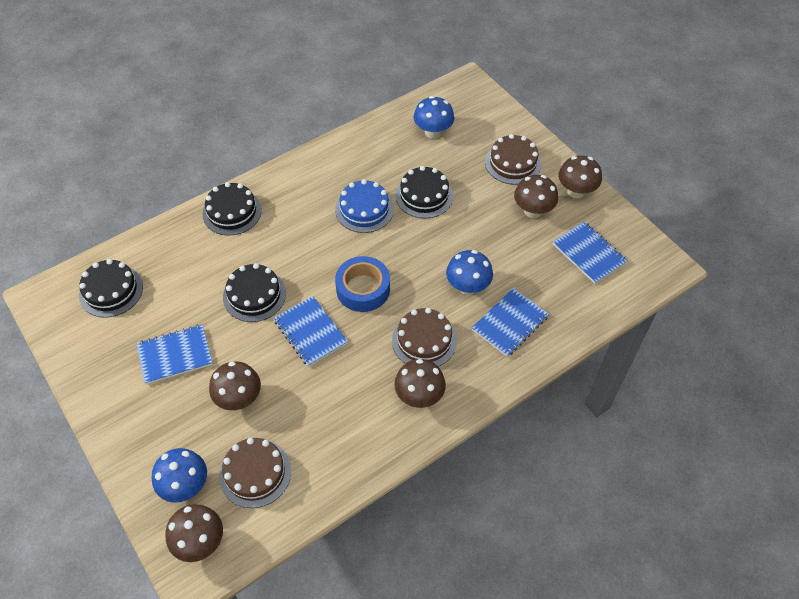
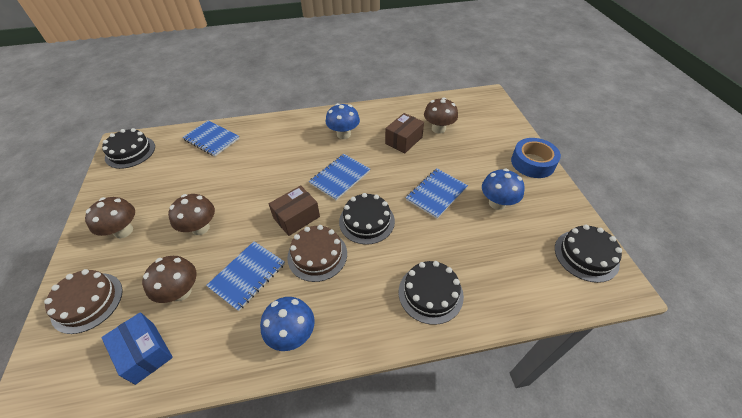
blue box: 0 -> 1
blue cake: 1 -> 0
brown box: 0 -> 2
brown cake: 3 -> 2
brown mushroom: 5 -> 4

